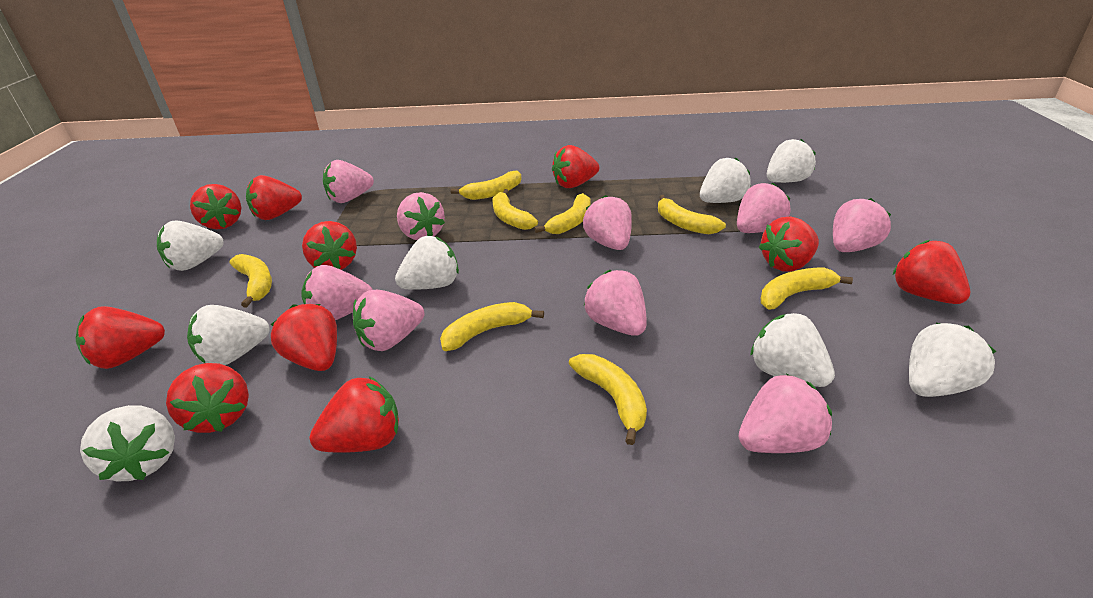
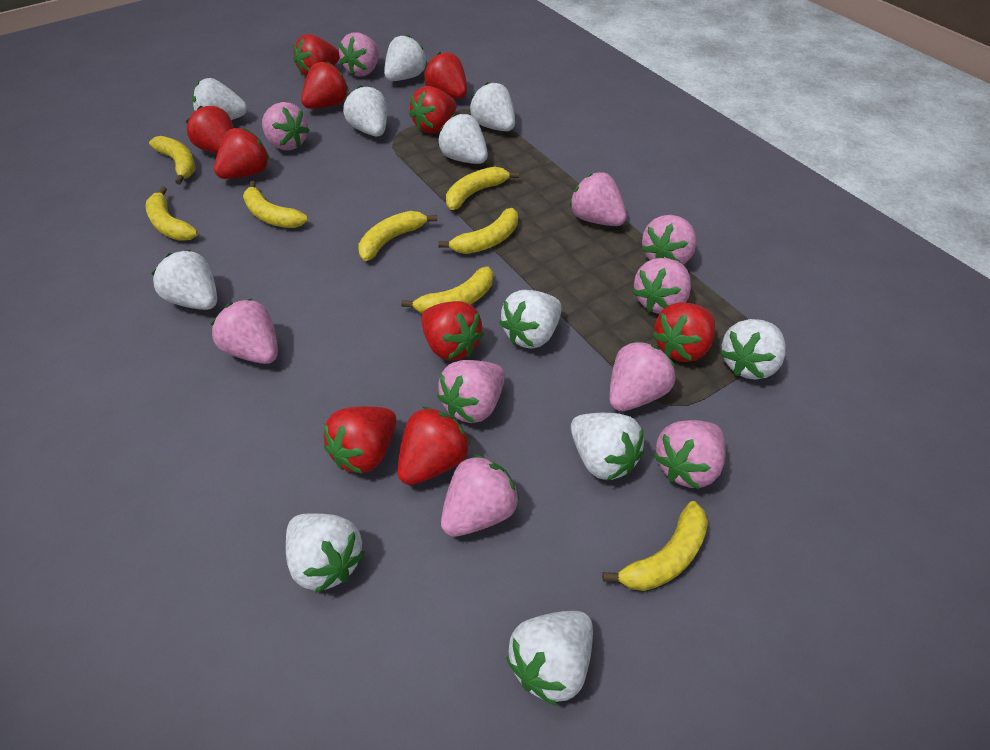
pink strawberry: 9 -> 10
white strawberry: 8 -> 11

